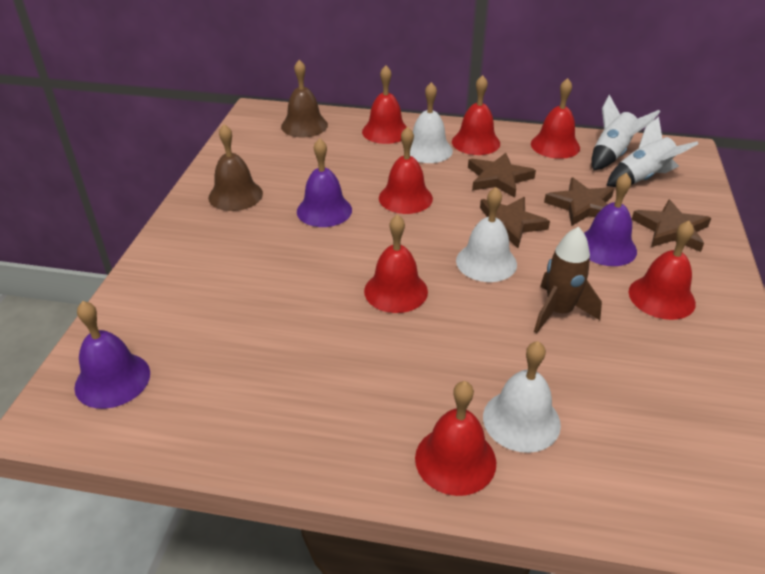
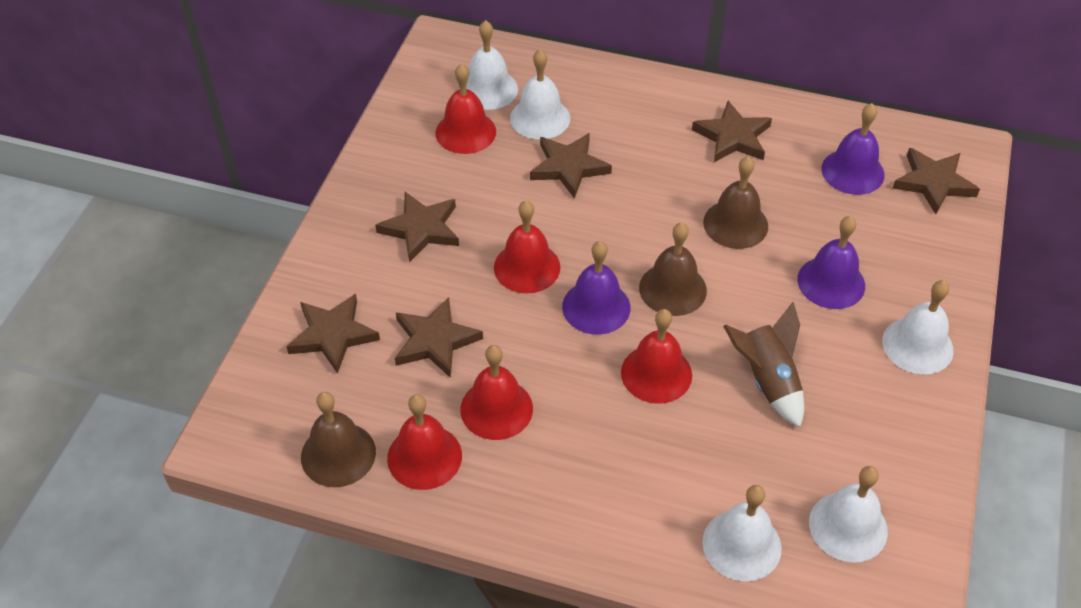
brown bell: 2 -> 3
brown star: 4 -> 6
red bell: 7 -> 5
white bell: 3 -> 5
white rocket: 2 -> 0

